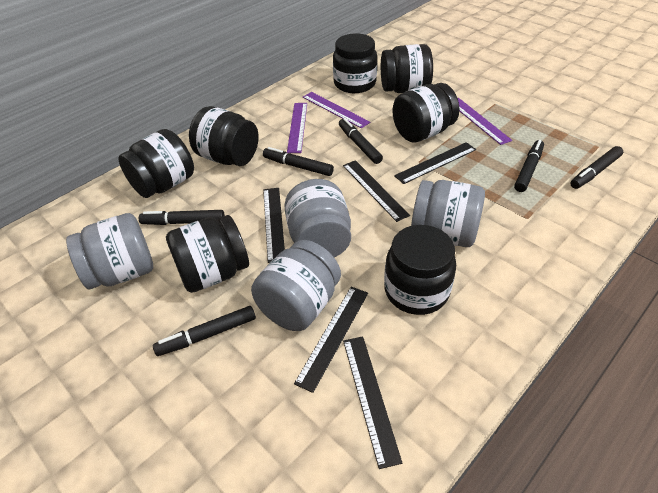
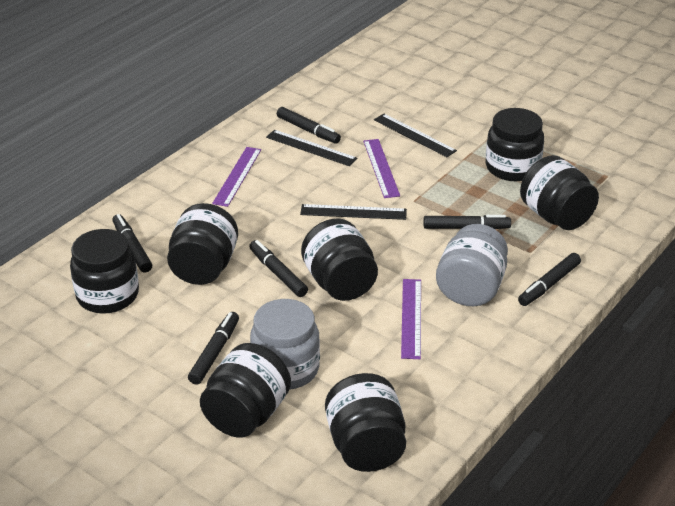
black ruler: 5 -> 3
grey jar: 4 -> 2

